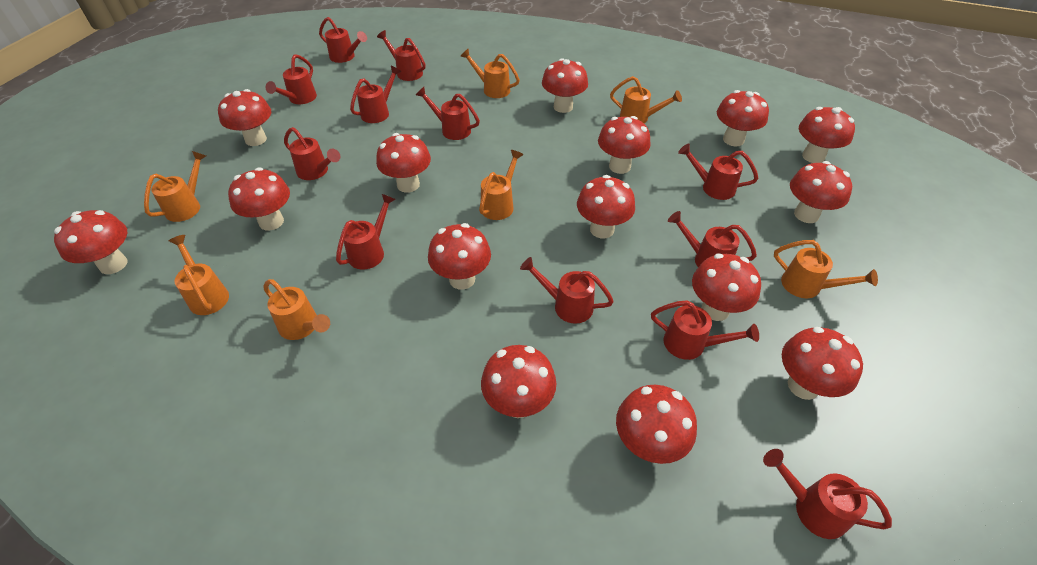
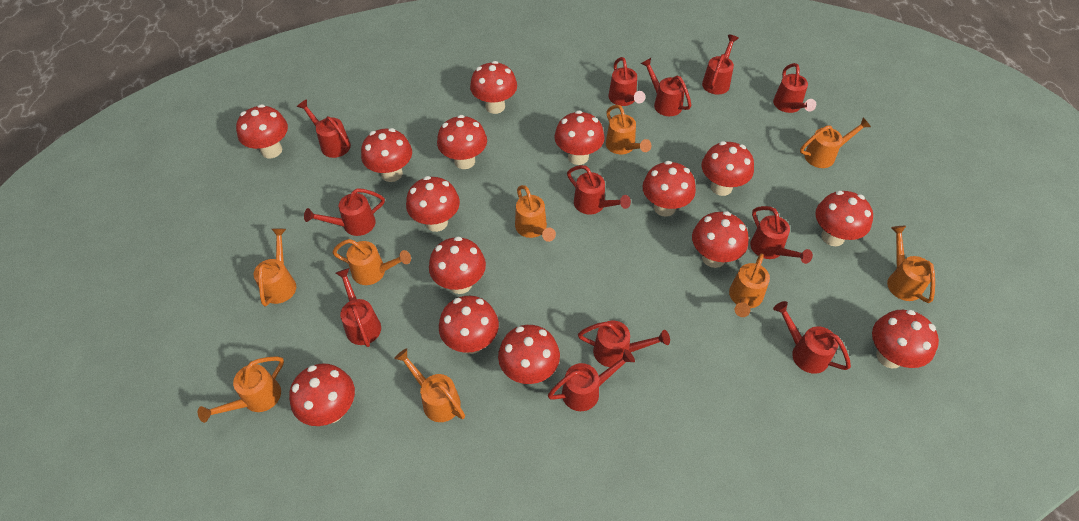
orange watering can: 7 -> 9

